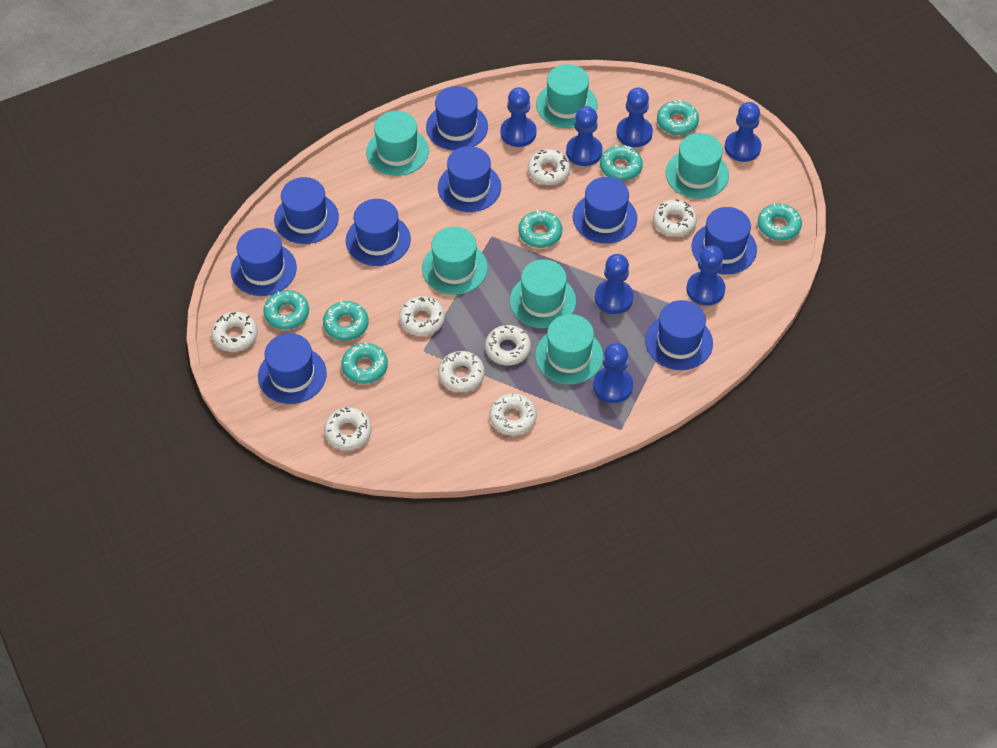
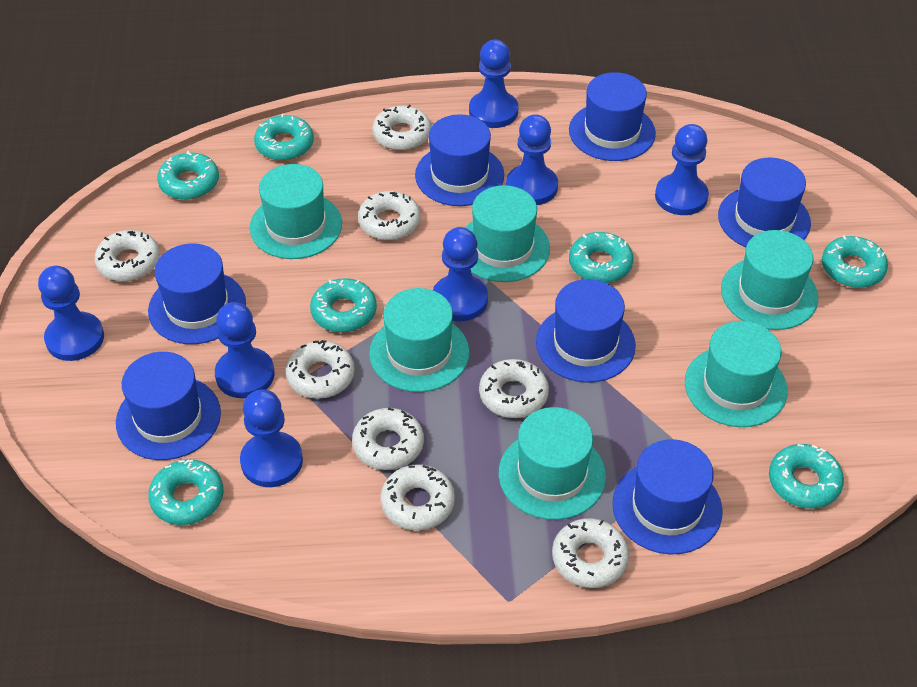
blue hat: 9 -> 7

